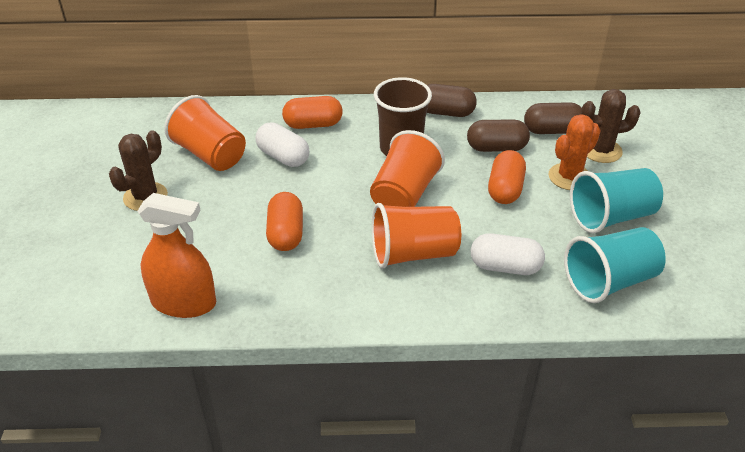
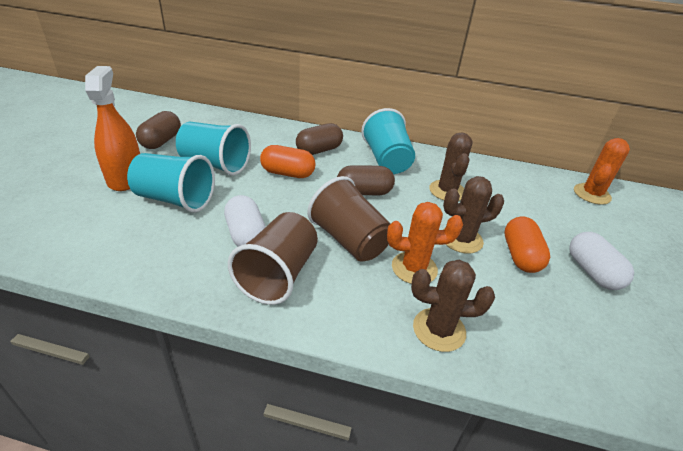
brown cactus: 2 -> 3
brown cup: 1 -> 2
orange cactus: 1 -> 2
orange capsule: 3 -> 2
orange cup: 3 -> 0
turquoise cup: 2 -> 3

